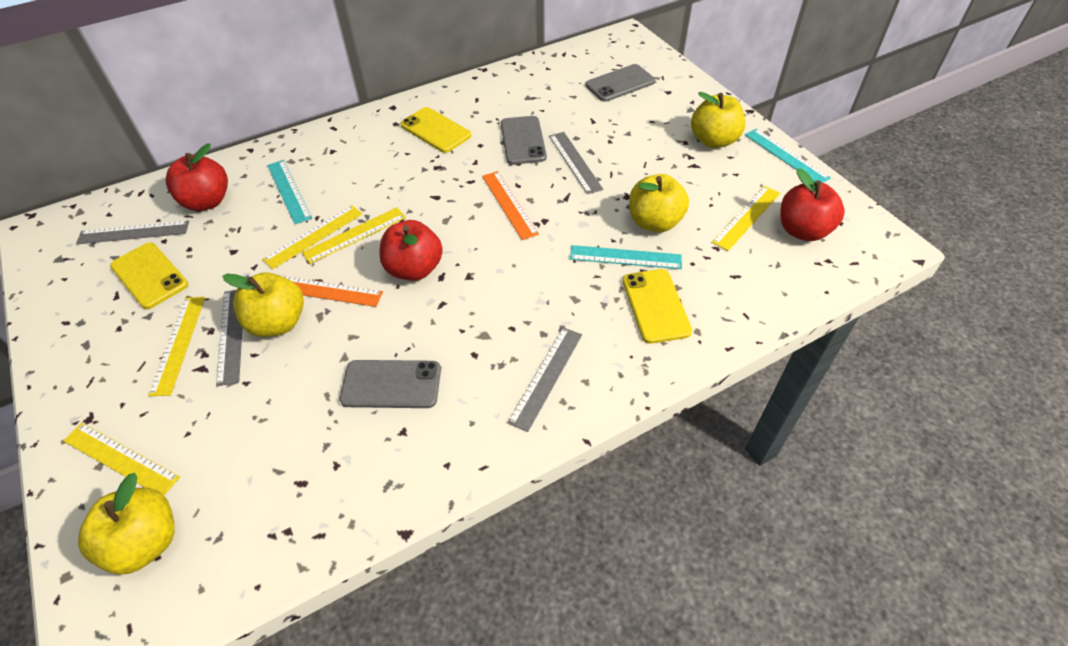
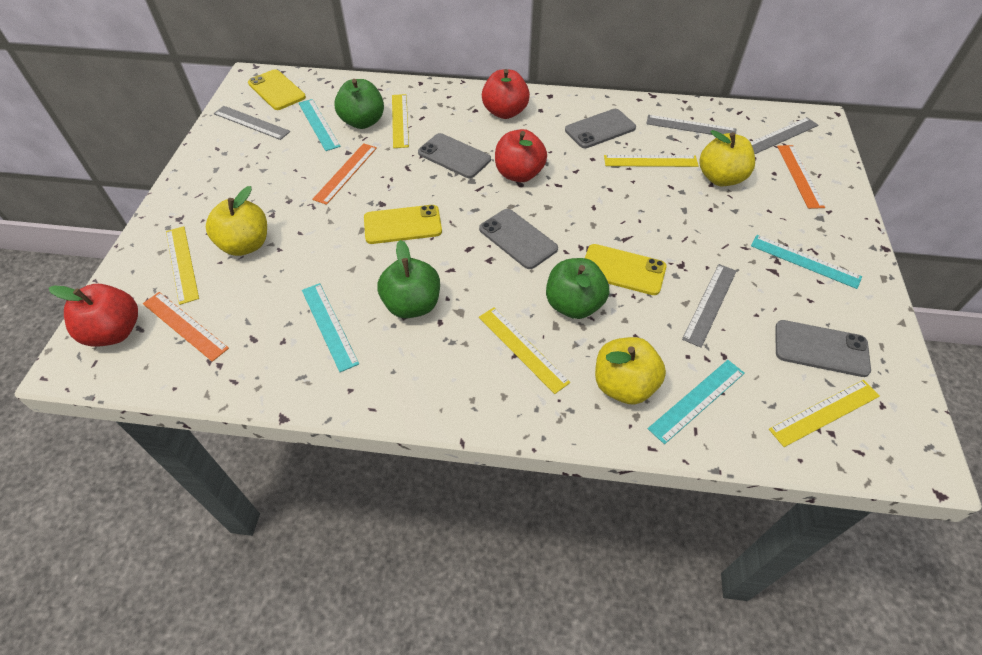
green apple: 0 -> 3
grey phone: 3 -> 4
orange ruler: 2 -> 3
turquoise ruler: 3 -> 4
yellow apple: 4 -> 3

